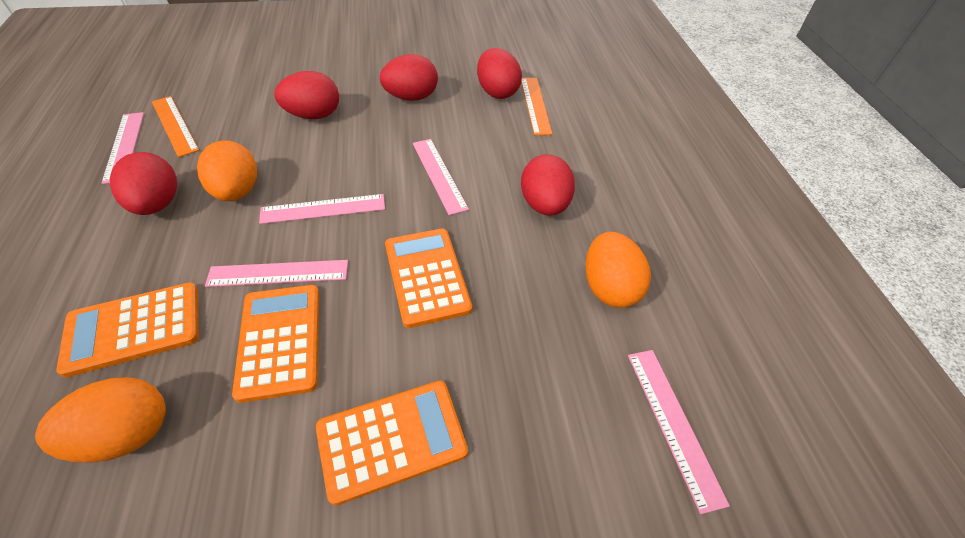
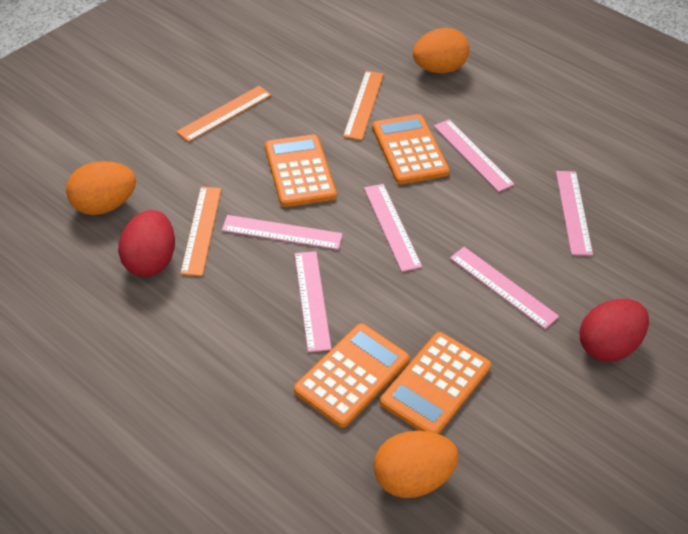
orange ruler: 2 -> 3
pink ruler: 5 -> 6
red egg: 5 -> 2

